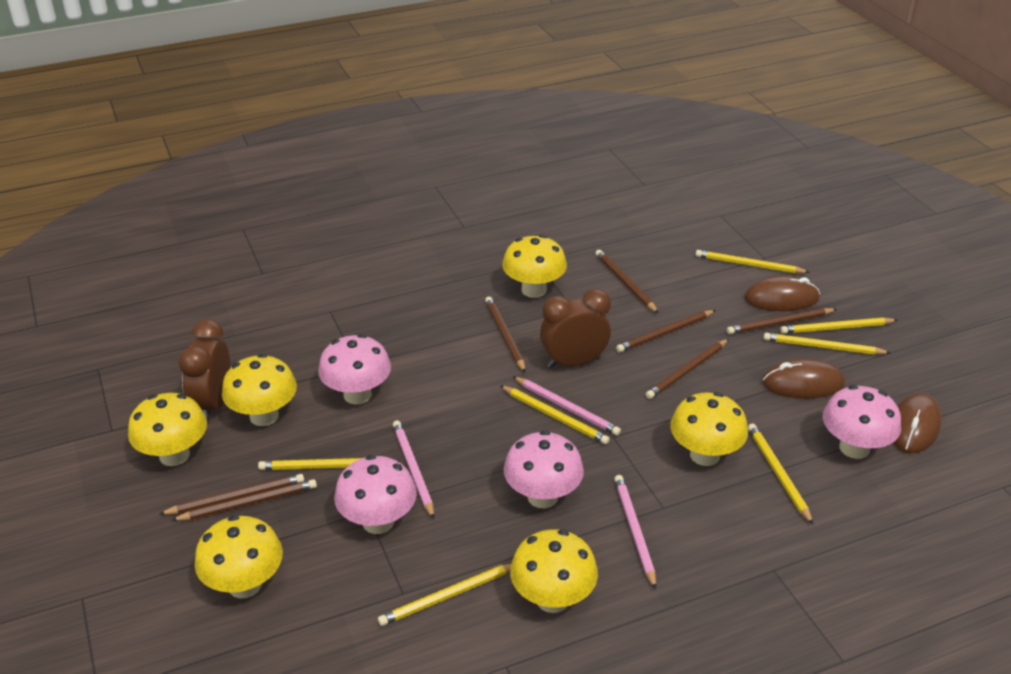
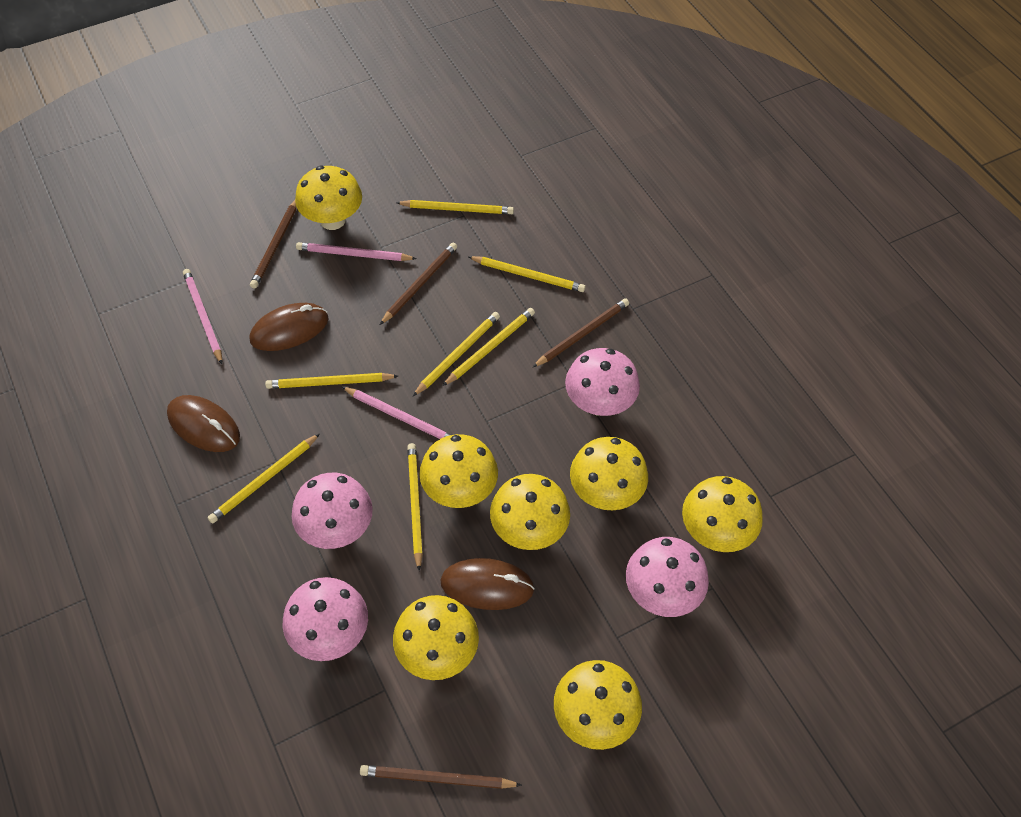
brown clock: 2 -> 0
brown pencil: 7 -> 4
yellow mushroom: 6 -> 7

